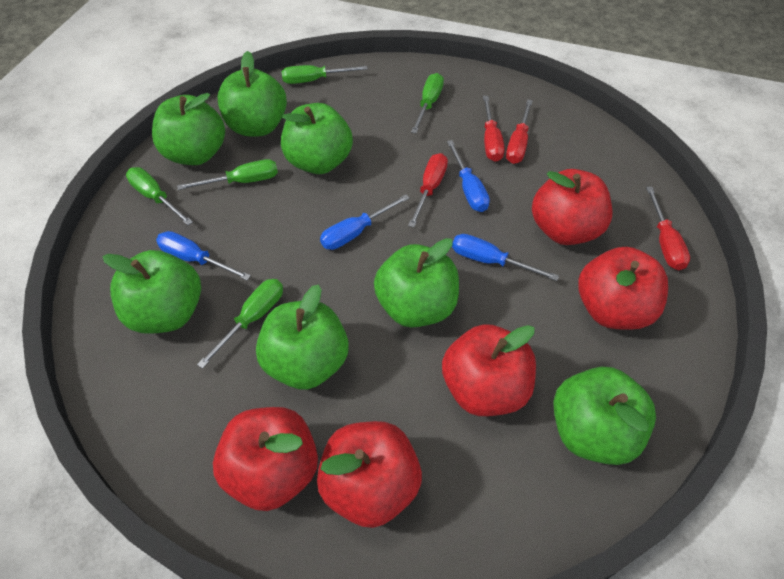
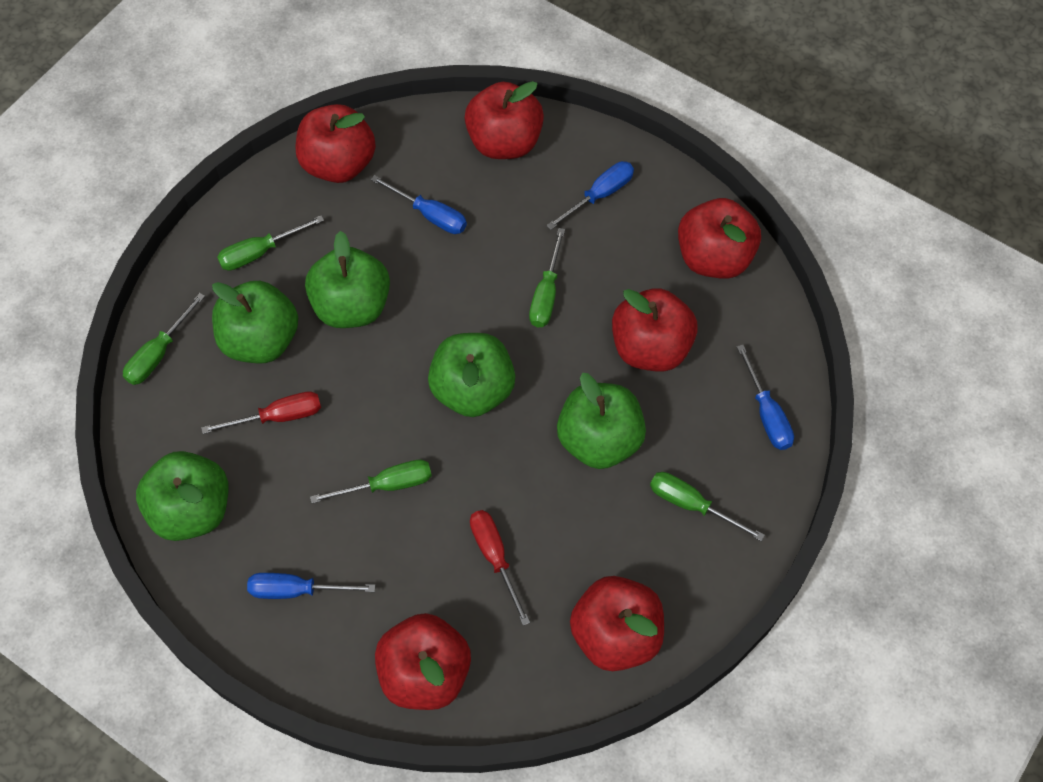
green apple: 7 -> 5
red apple: 5 -> 6
red screwdriver: 4 -> 2

